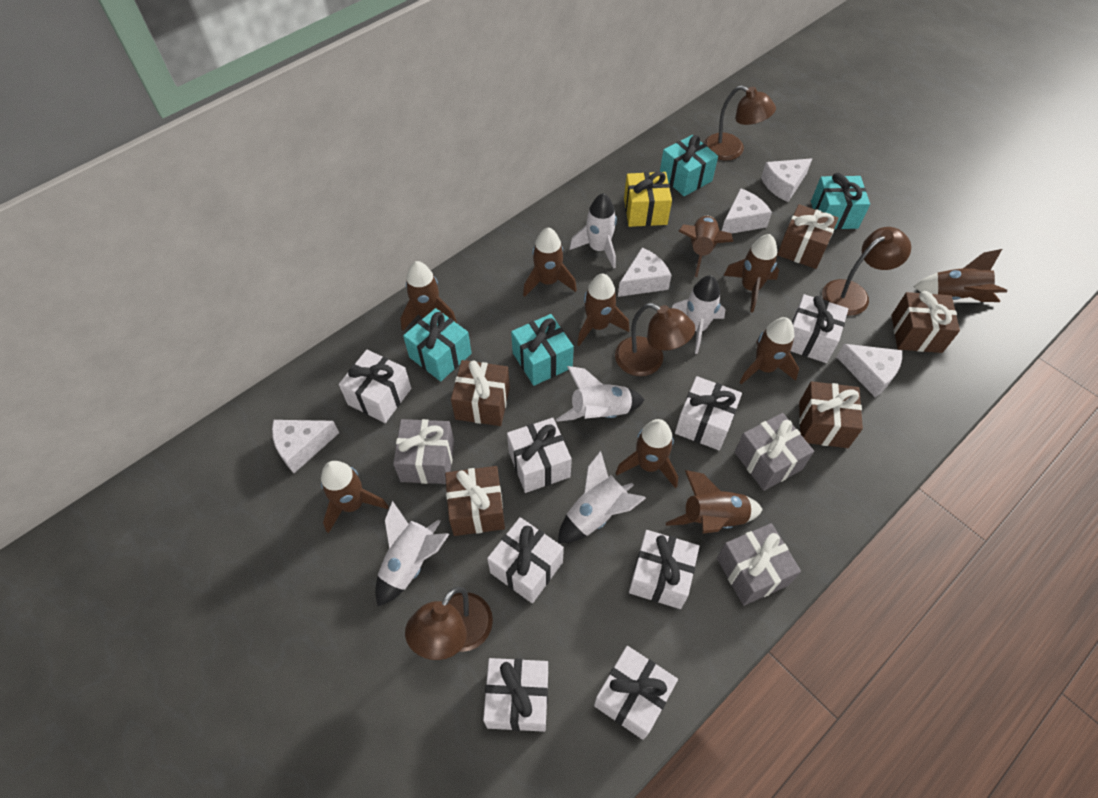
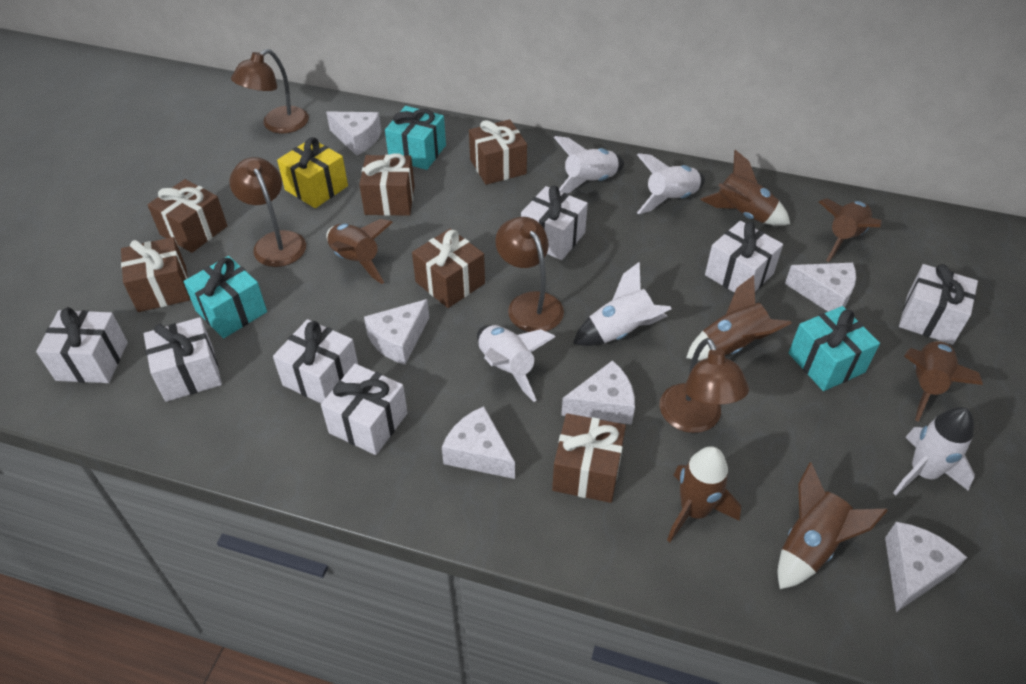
brown gift: 5 -> 6
brown rocket: 10 -> 7
grey gift: 3 -> 0
turquoise gift: 4 -> 3
white cheese: 5 -> 6
white gift: 8 -> 7

